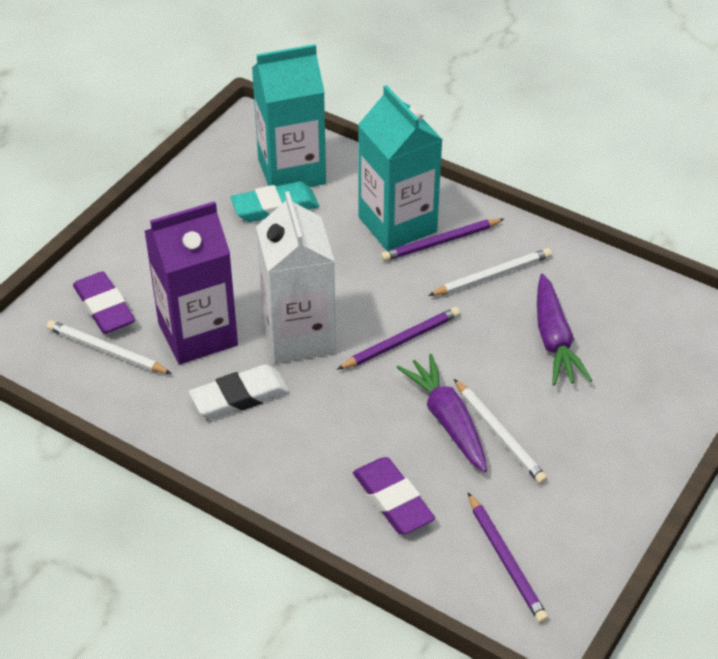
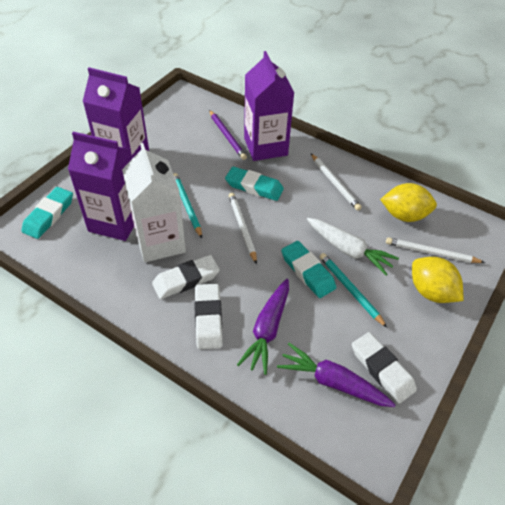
purple carton: 1 -> 3
purple eraser: 2 -> 0
purple pencil: 3 -> 1
turquoise carton: 2 -> 0
turquoise eraser: 1 -> 3
turquoise pencil: 0 -> 2
white carrot: 0 -> 1
white eraser: 1 -> 3
yellow lemon: 0 -> 2

